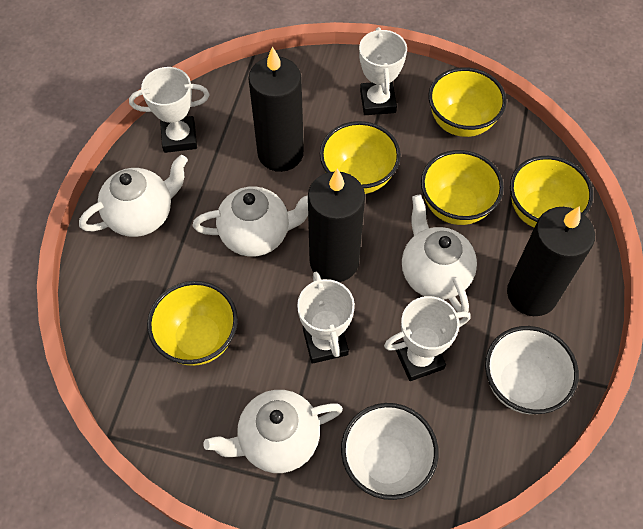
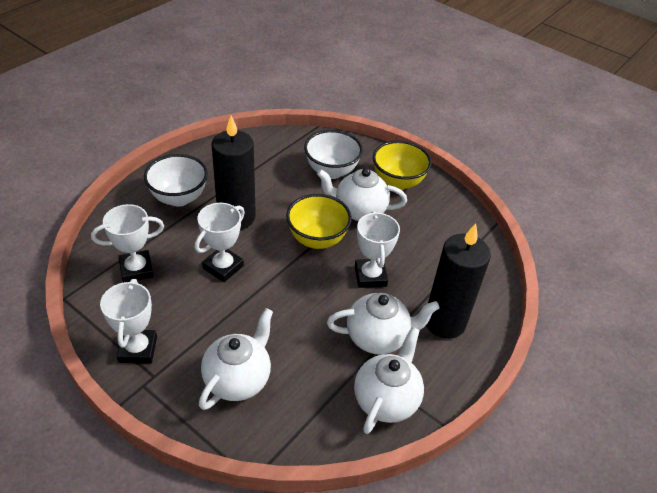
black candle: 3 -> 2
yellow bowl: 5 -> 2

